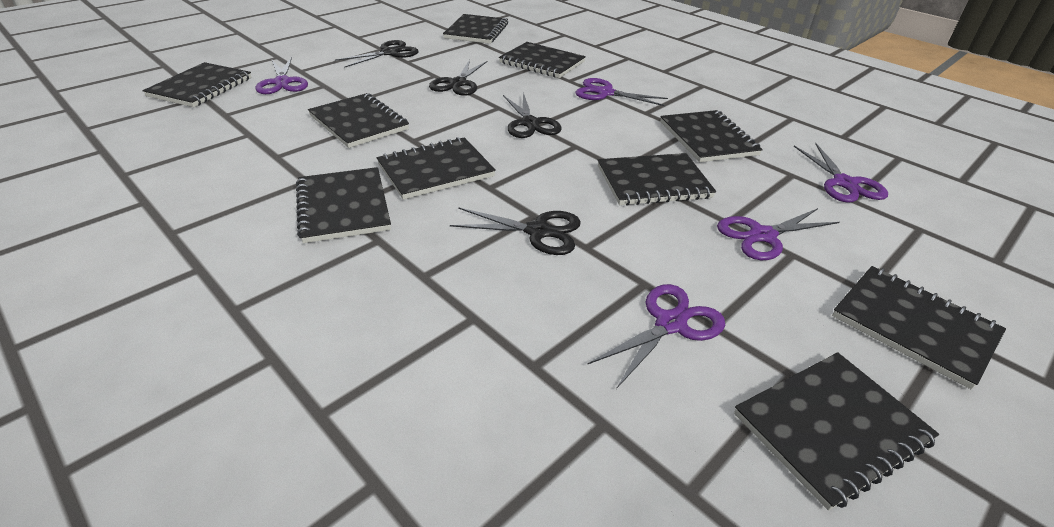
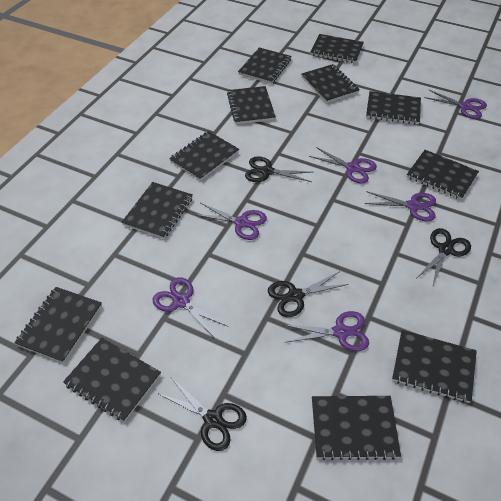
black notebook: 10 -> 12
purple scissors: 5 -> 6

